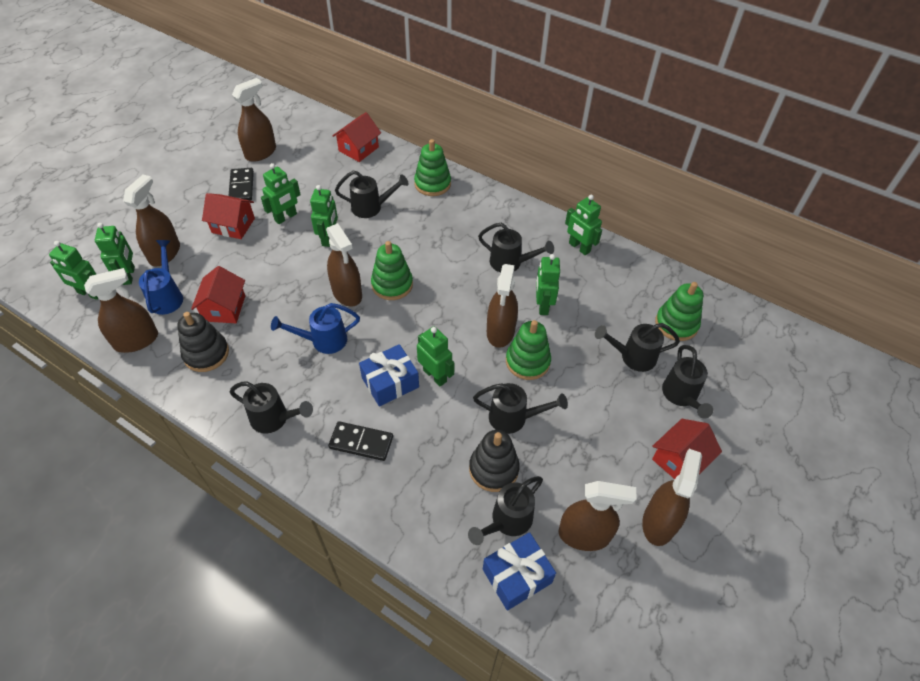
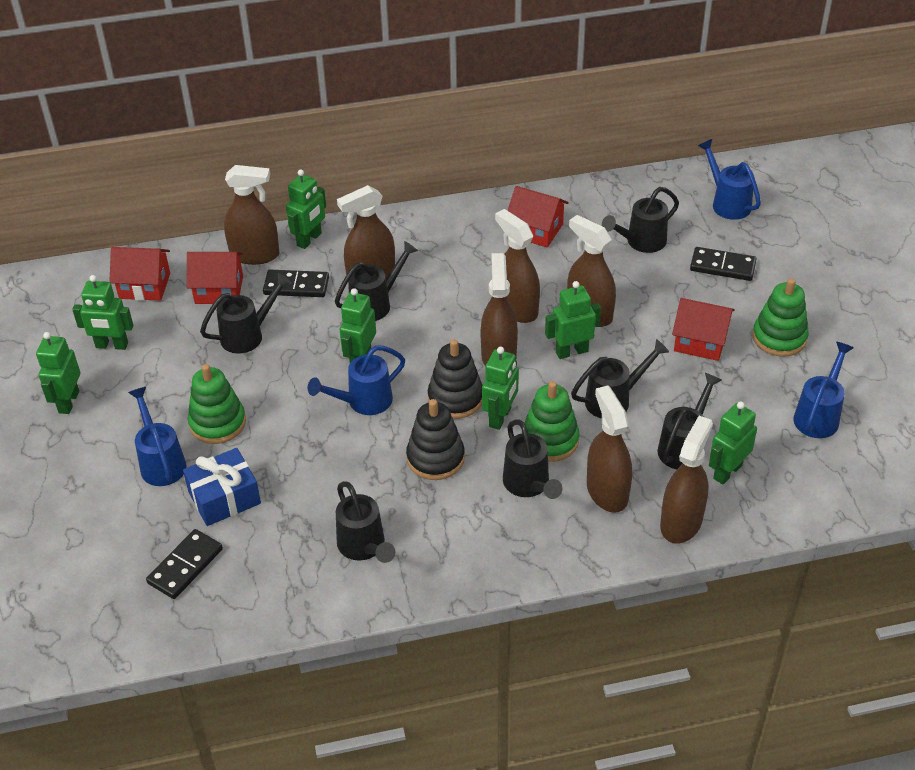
black domino: 2 -> 3
blue gift: 2 -> 1
blue watering can: 2 -> 4
green stacking toy: 4 -> 3

